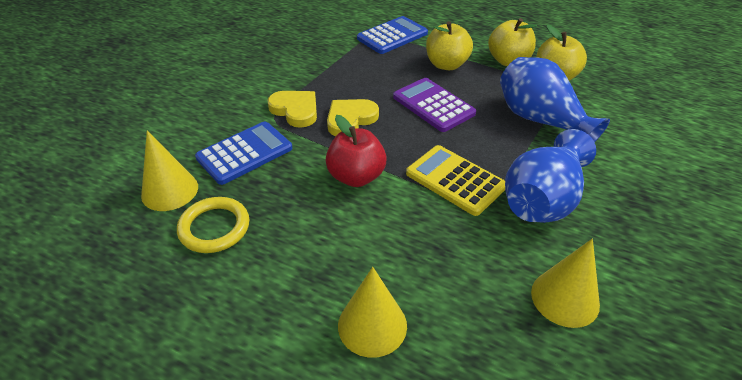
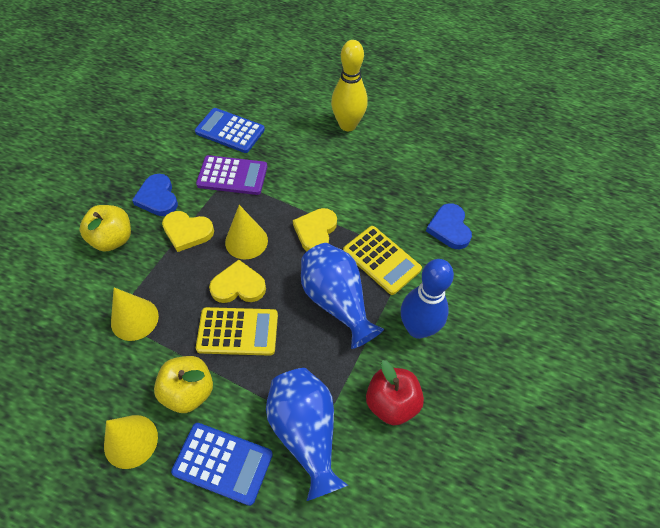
blue bowling pin: 0 -> 1
blue heart: 0 -> 2
yellow apple: 3 -> 2
yellow bowling pin: 0 -> 1
yellow calculator: 1 -> 2
yellow heart: 2 -> 3
yellow ring: 1 -> 0

